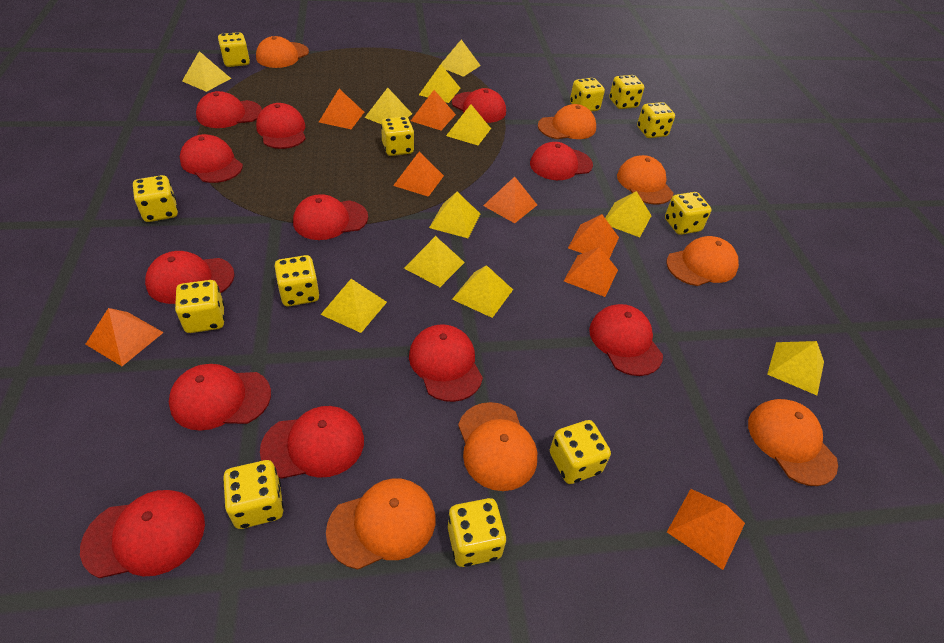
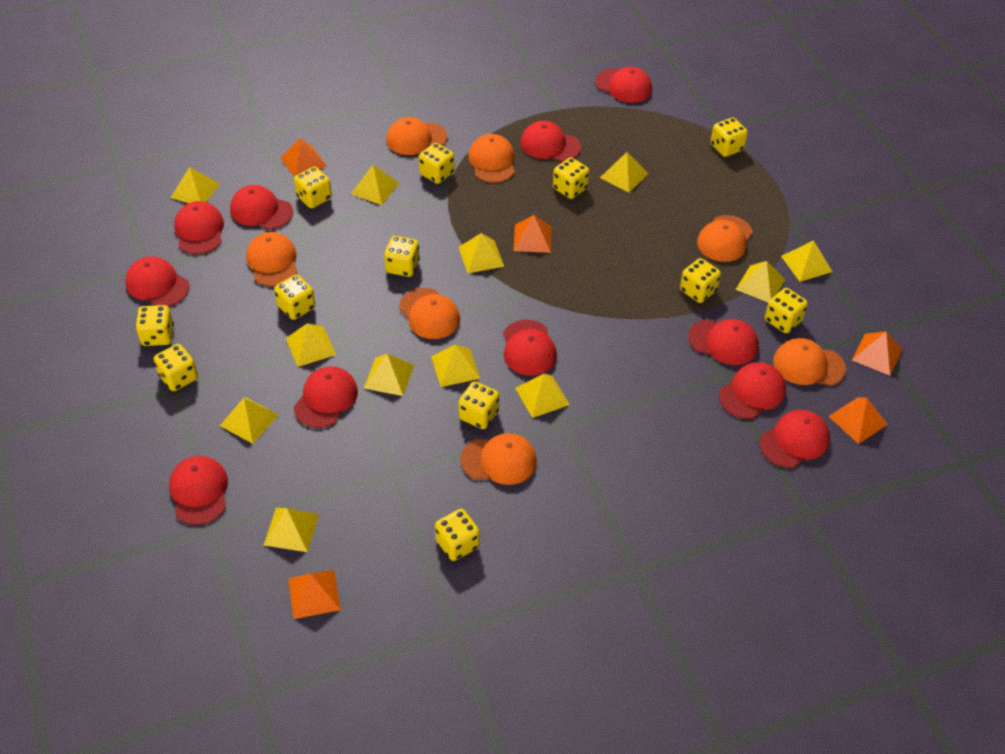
orange pyramid: 8 -> 5
red cap: 12 -> 11
yellow pyramid: 11 -> 12

